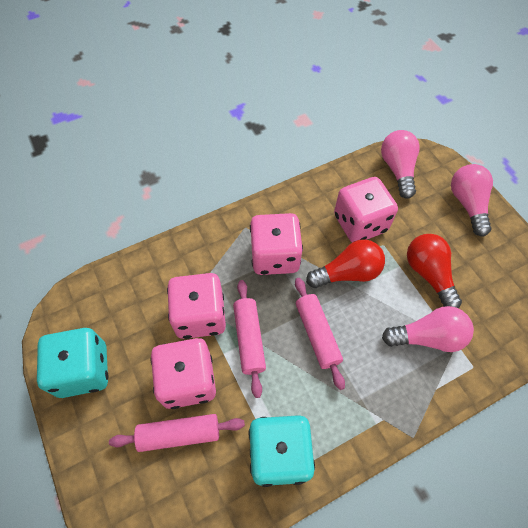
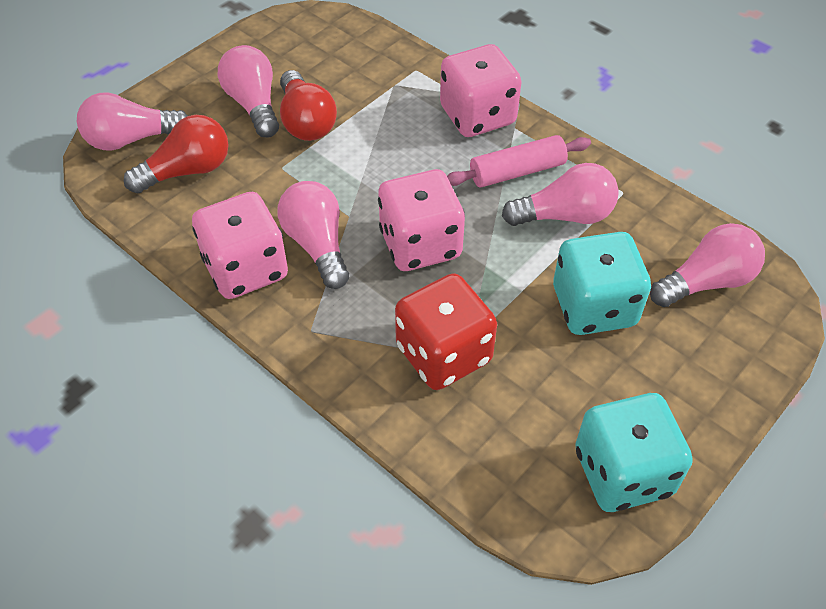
pink dice: 4 -> 3
pink light bulb: 3 -> 5
pink rolling pin: 3 -> 1
red dice: 0 -> 1

